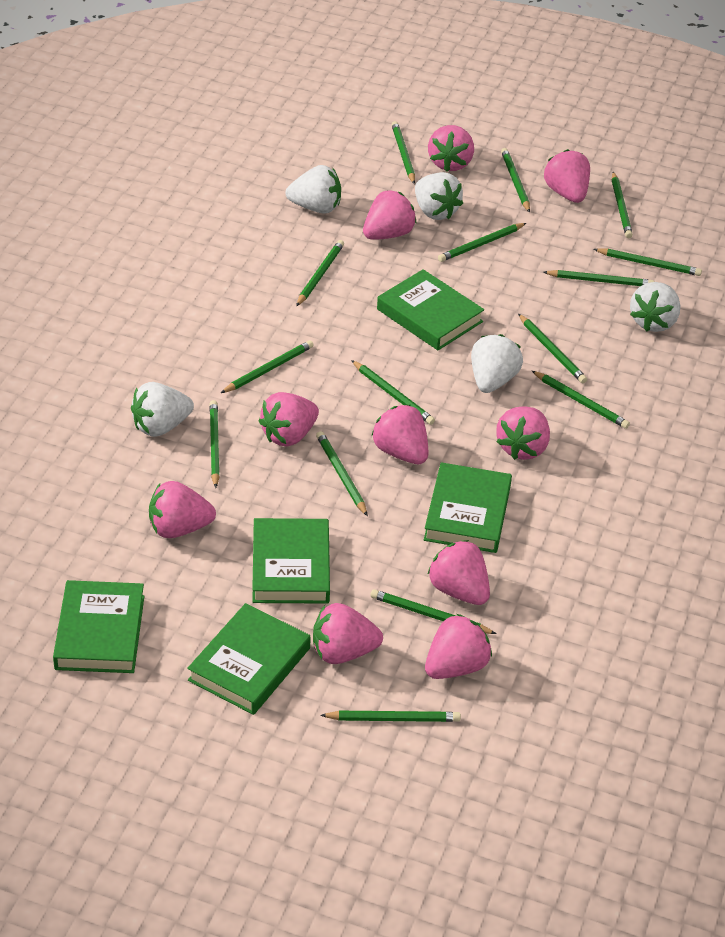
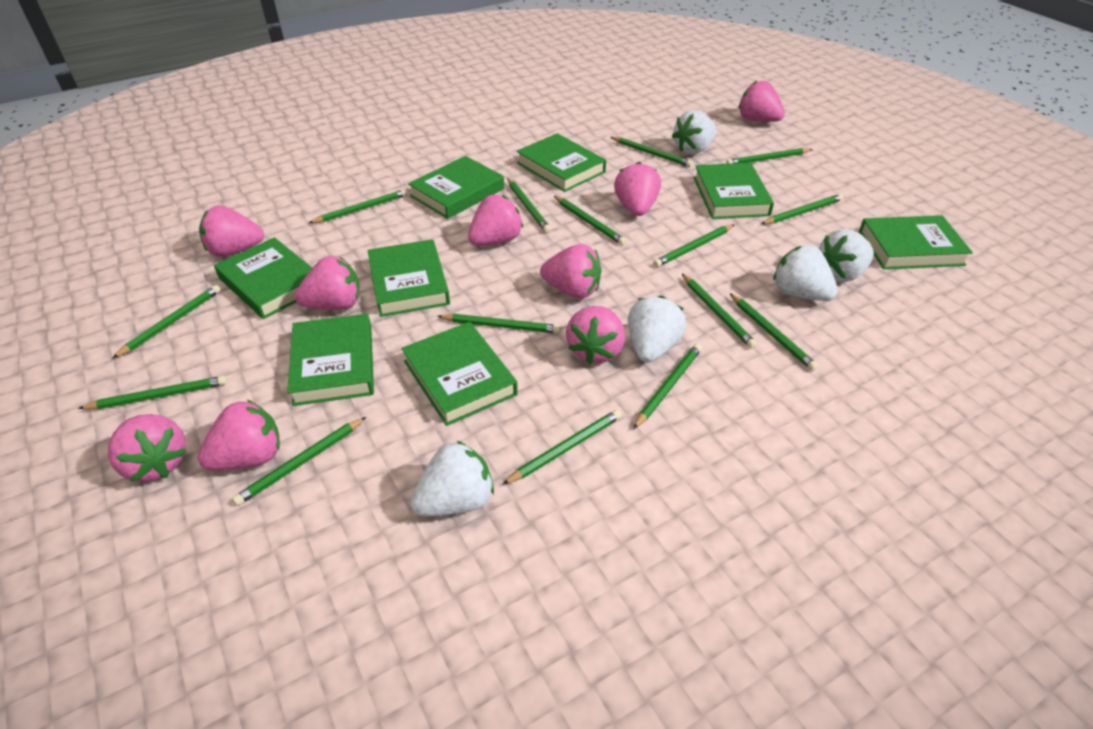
green book: 5 -> 8
pink strawberry: 10 -> 9

